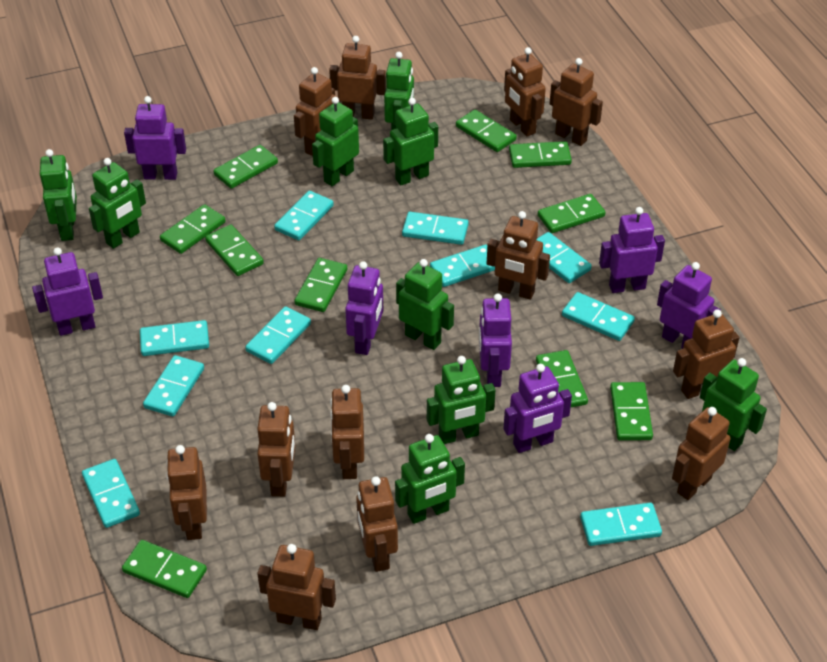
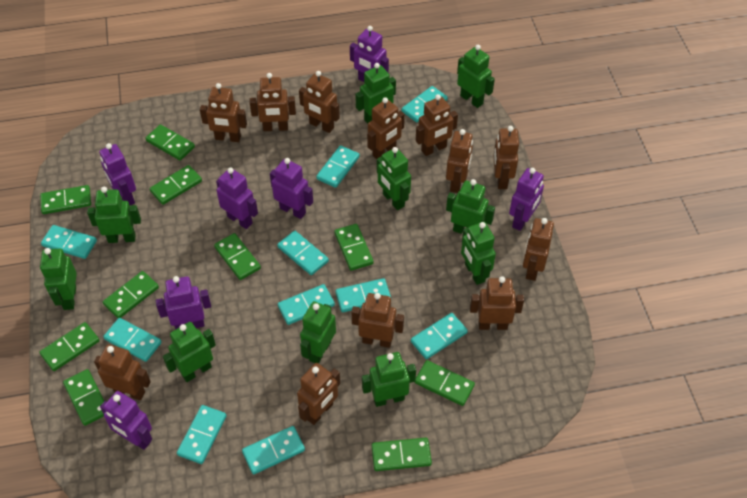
green robot: 9 -> 10

